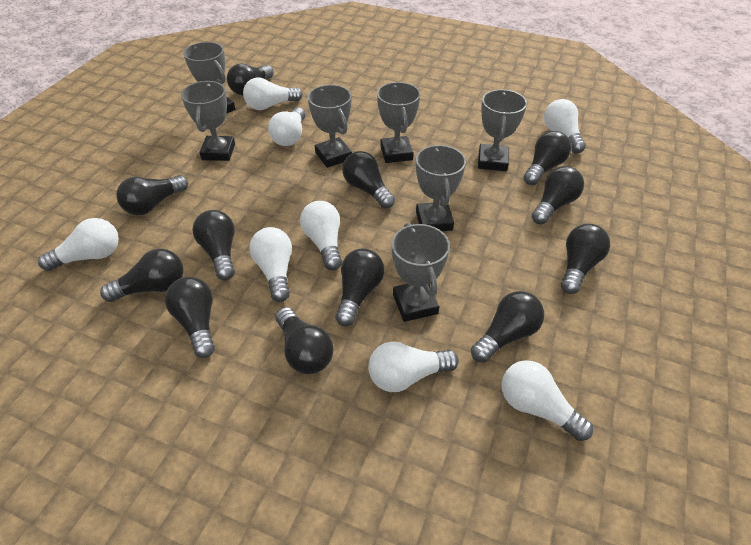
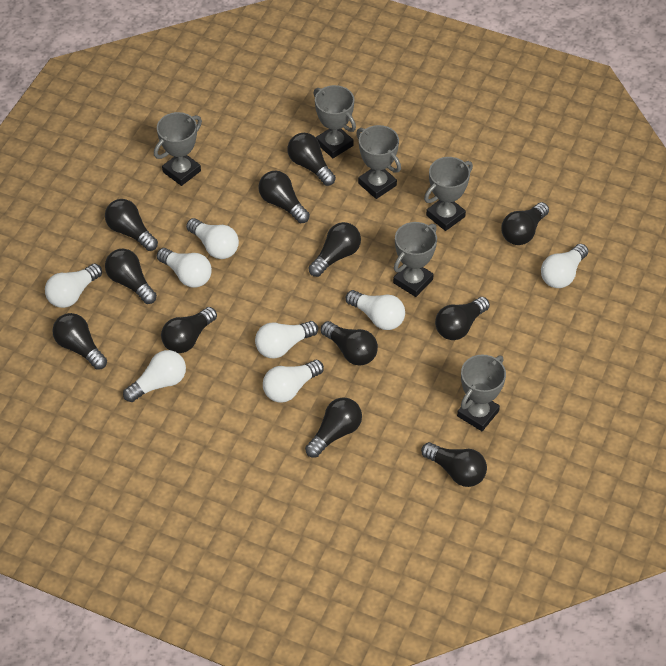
grey trophy: 7 -> 6

